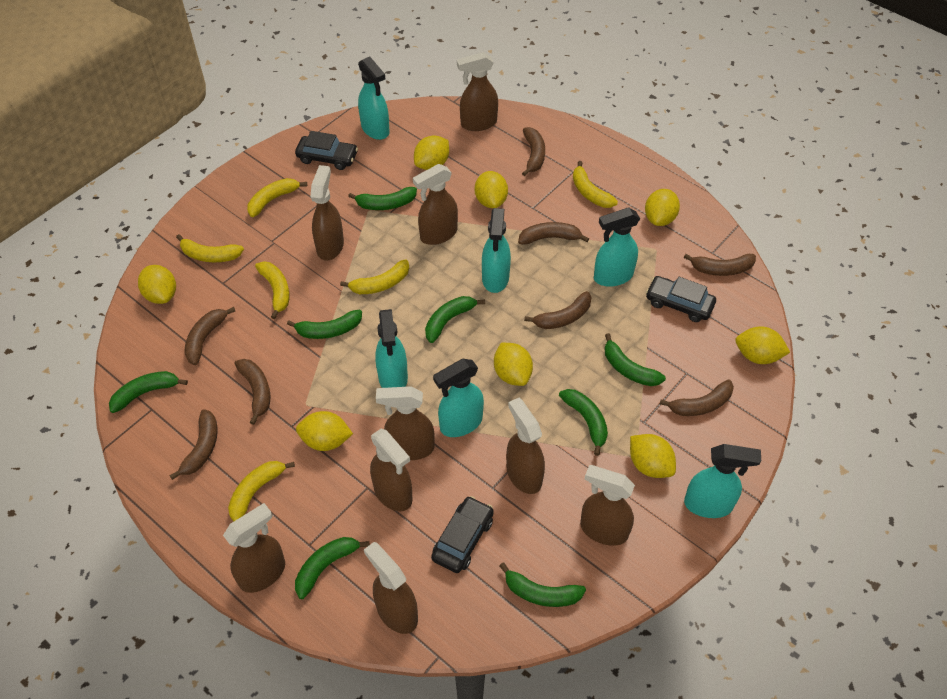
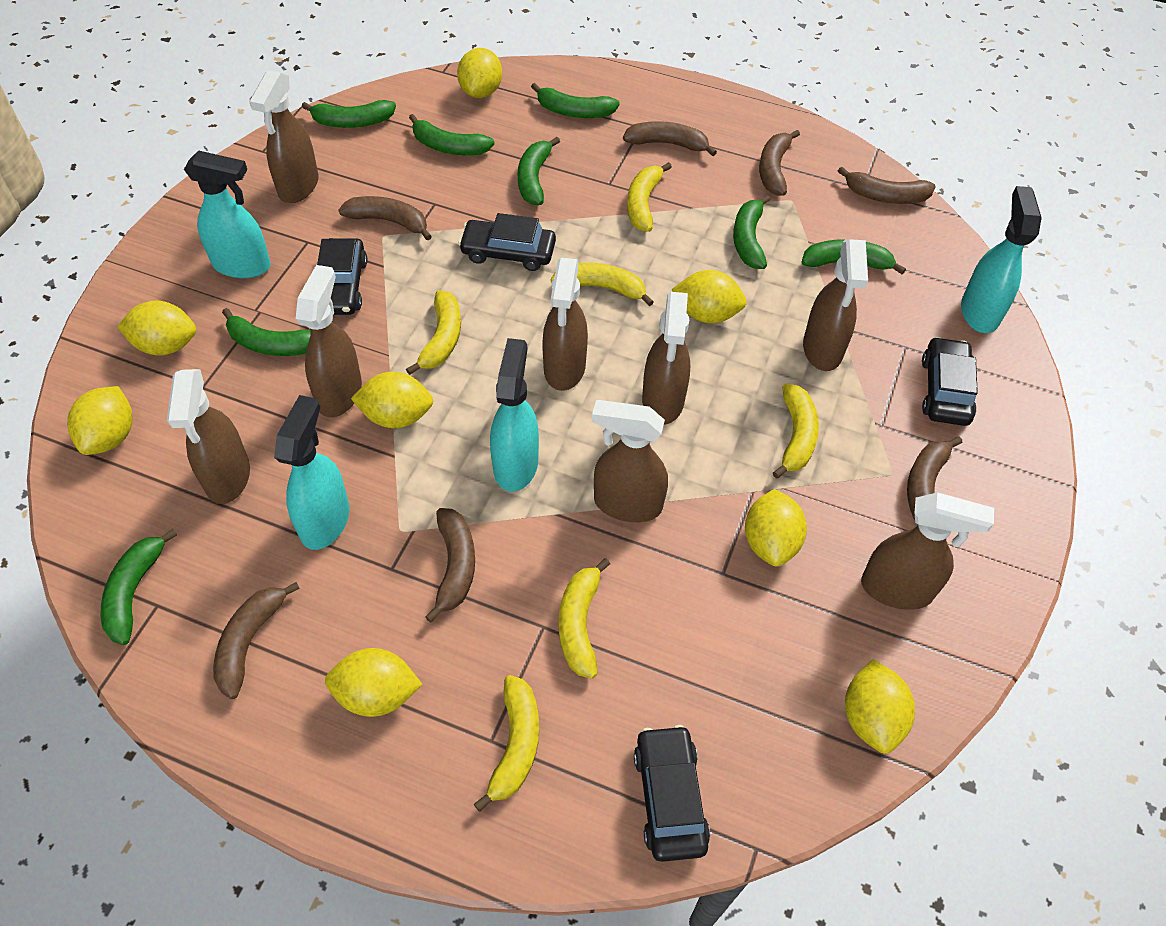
black car: 3 -> 4
brown banana: 8 -> 7
brown spray bottle: 9 -> 8
turquoise spray bottle: 6 -> 4

